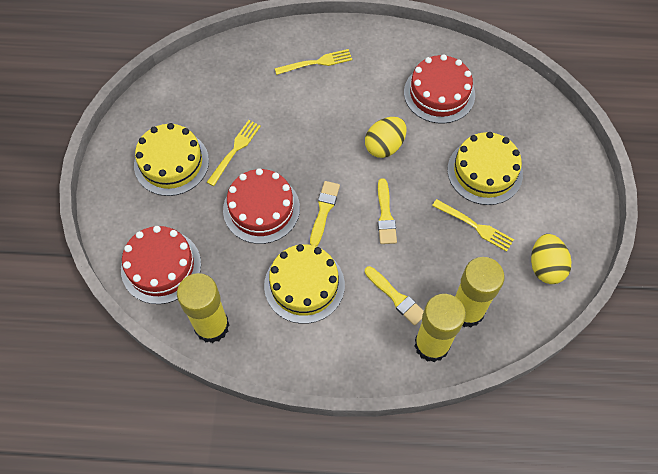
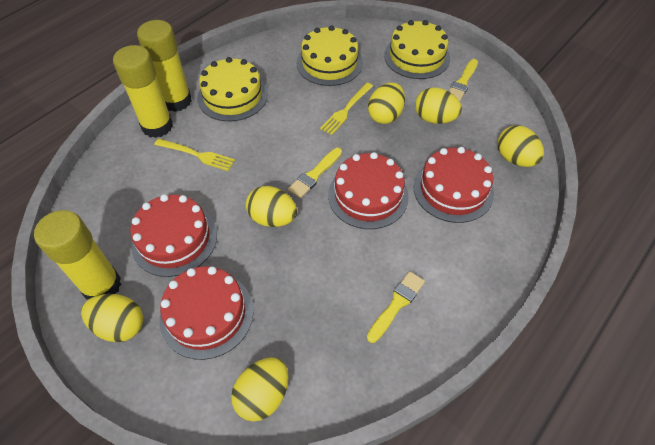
red cake: 3 -> 4
yellow egg: 2 -> 6
yellow fork: 3 -> 2

